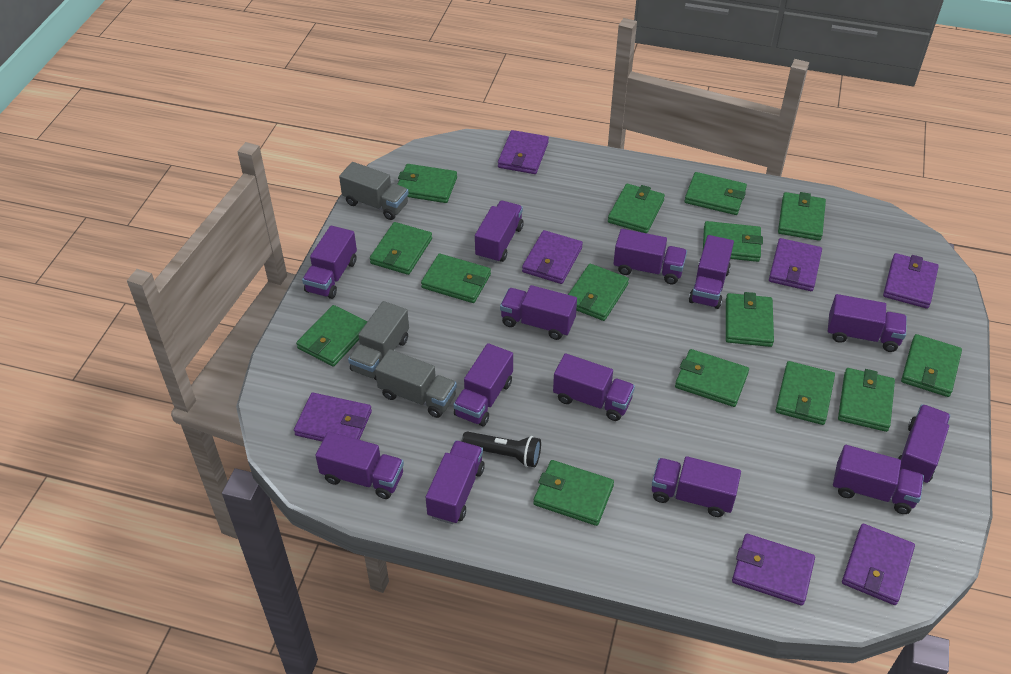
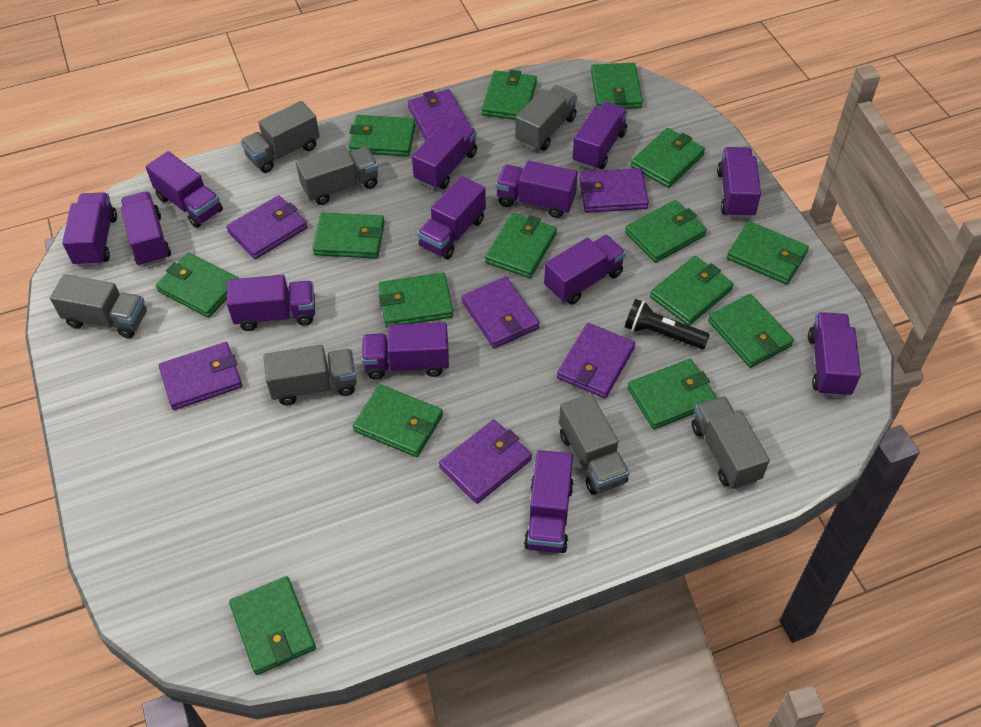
grey truck: 3 -> 7

